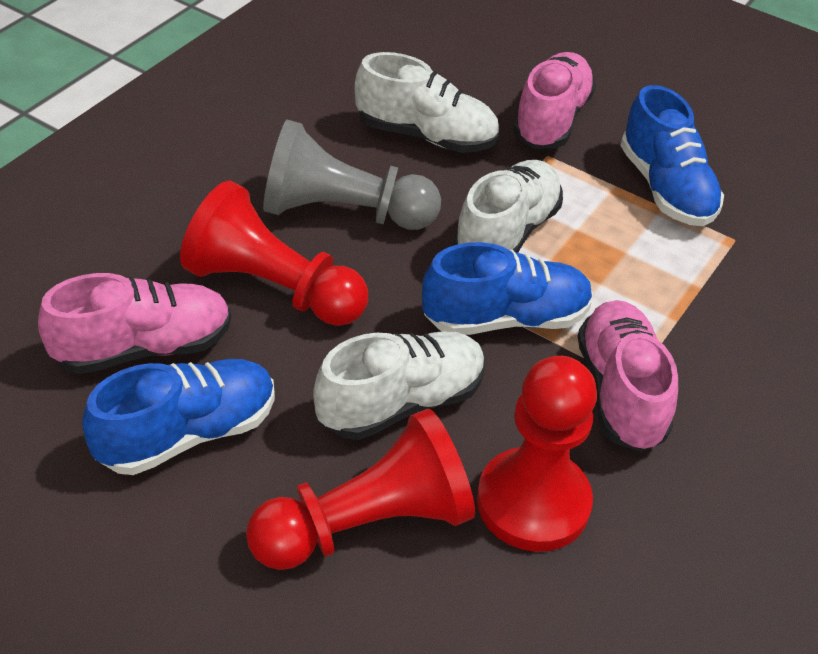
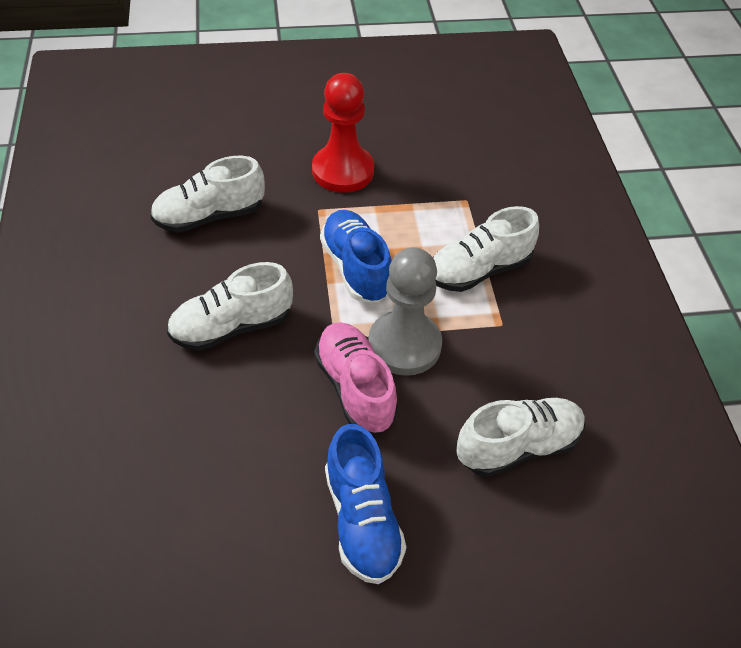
blue shoe: 3 -> 2
pink shoe: 3 -> 1
red pawn: 3 -> 1
white shoe: 3 -> 4

